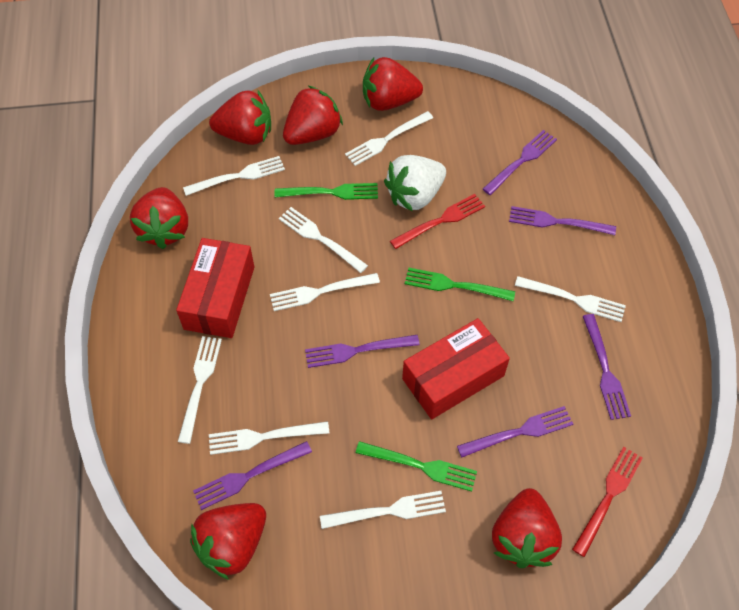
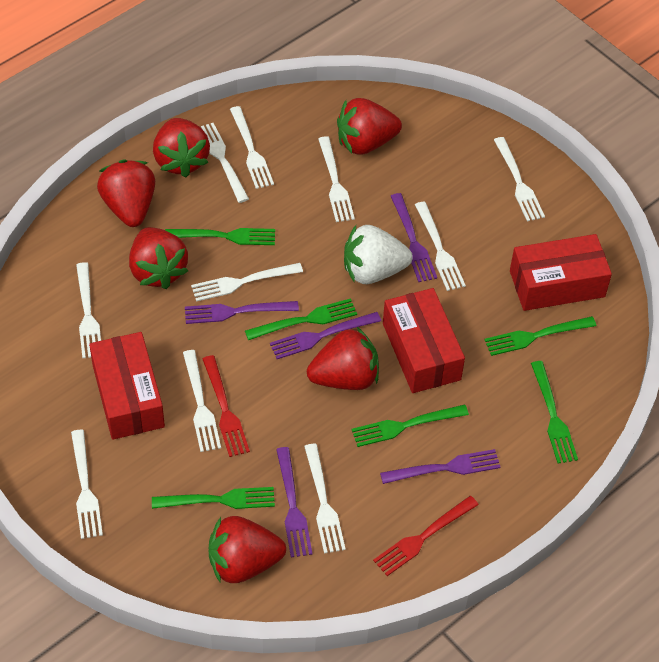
green fork: 3 -> 6
purple fork: 6 -> 5
red box: 2 -> 3
white fork: 8 -> 10

